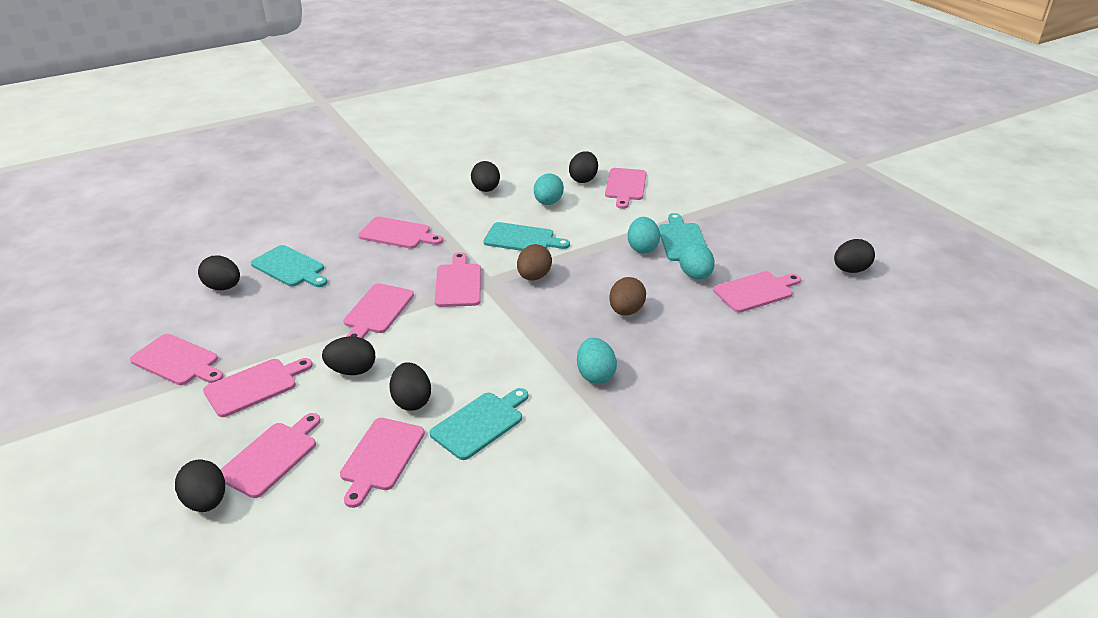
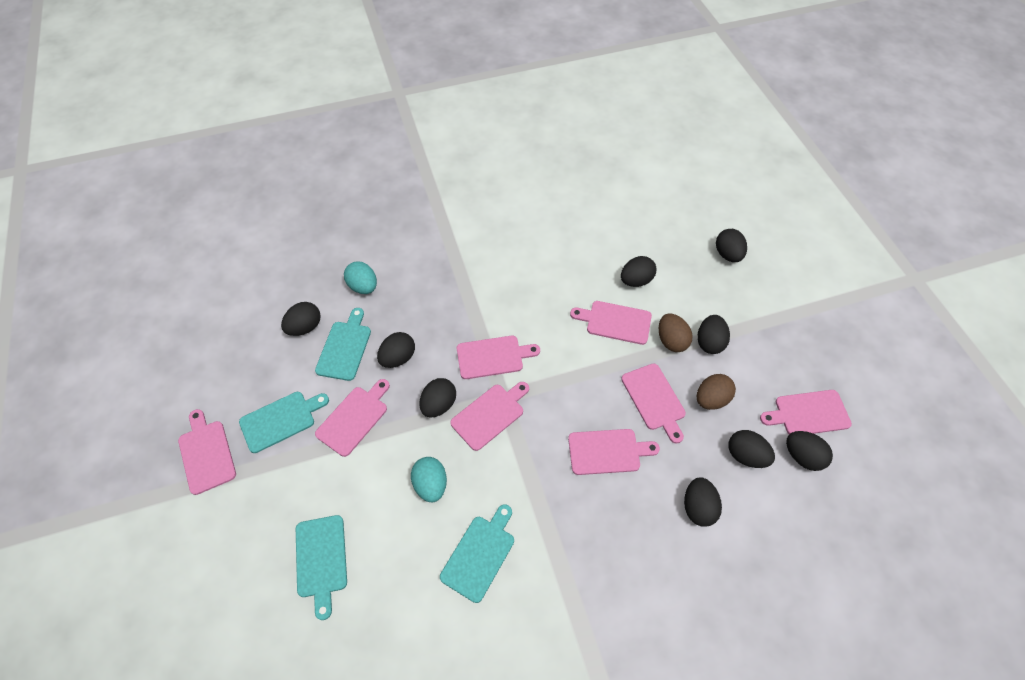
black egg: 7 -> 9
pink cutting board: 9 -> 8
turquoise egg: 4 -> 2

